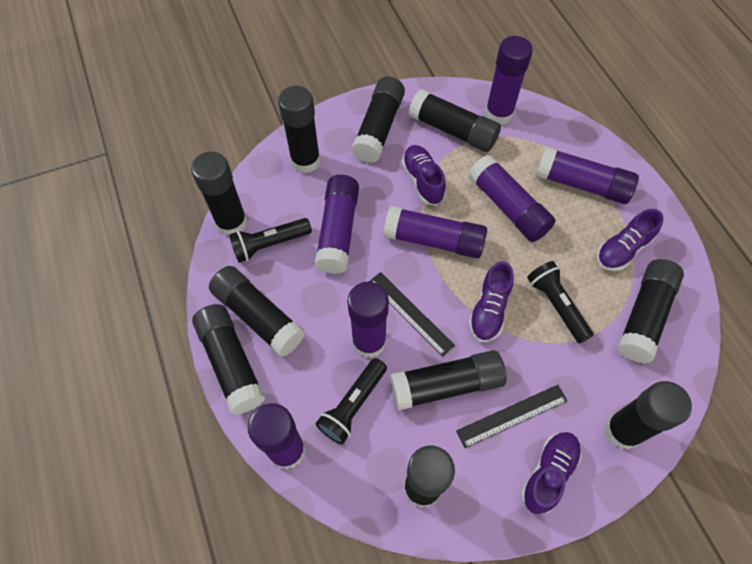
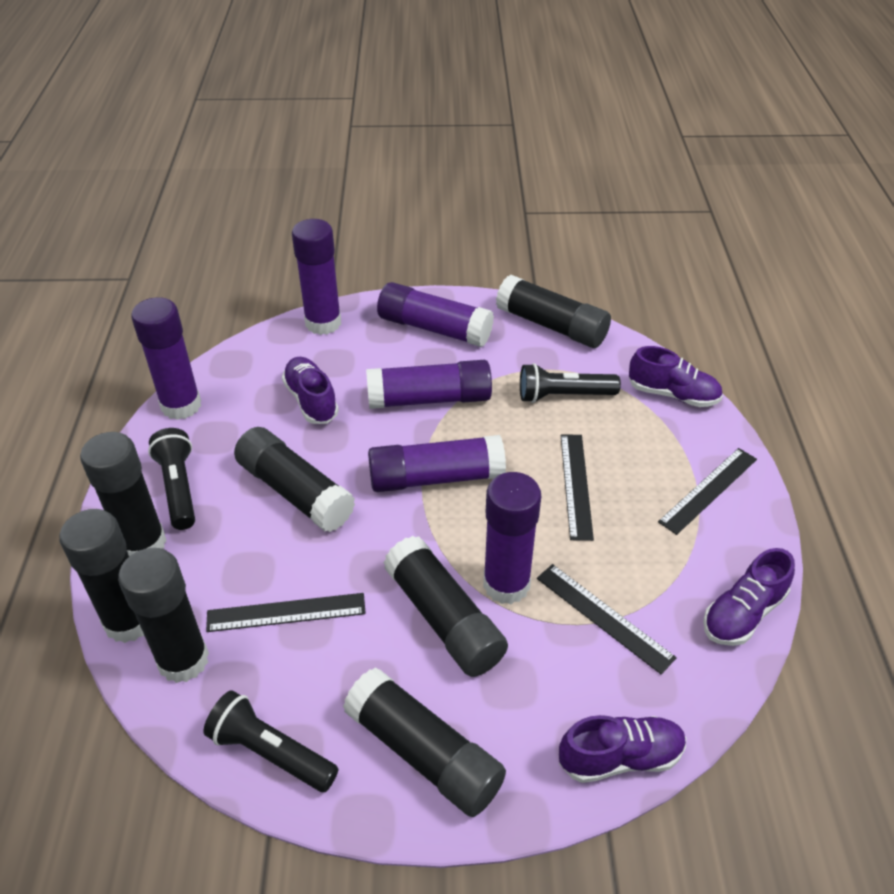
black glue stick: 10 -> 7
black ruler: 2 -> 4
purple glue stick: 7 -> 6

